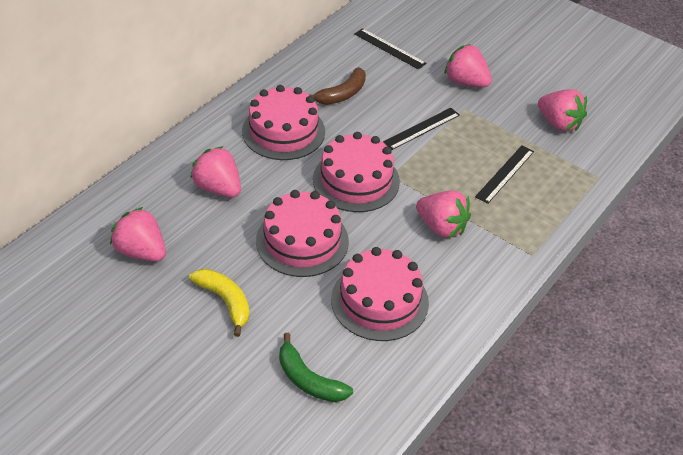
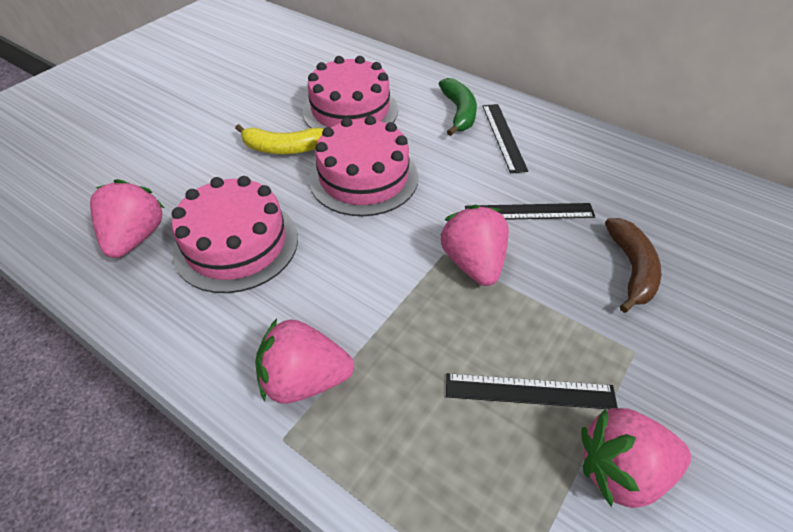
pink cake: 4 -> 3
pink strawberry: 5 -> 4

